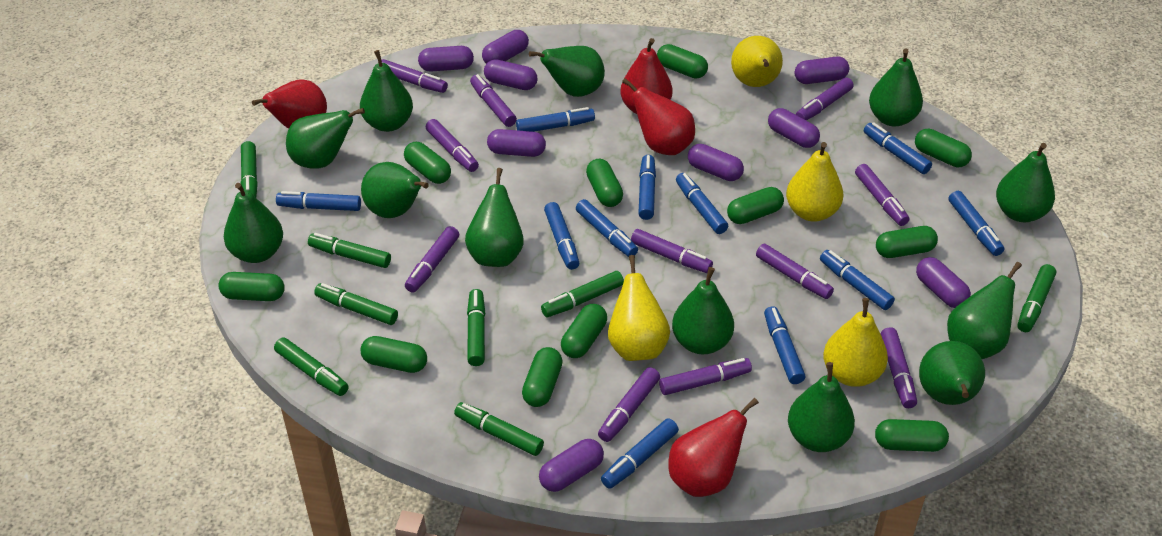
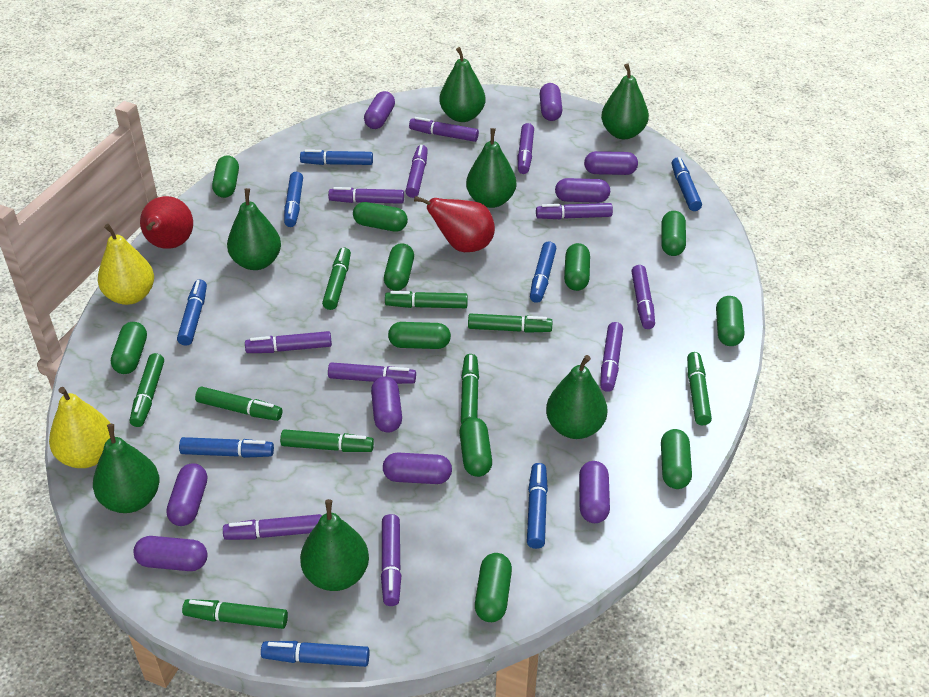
blue marker: 11 -> 8
green marker: 8 -> 9
green pear: 12 -> 7
red pear: 4 -> 2
yellow pear: 4 -> 2

